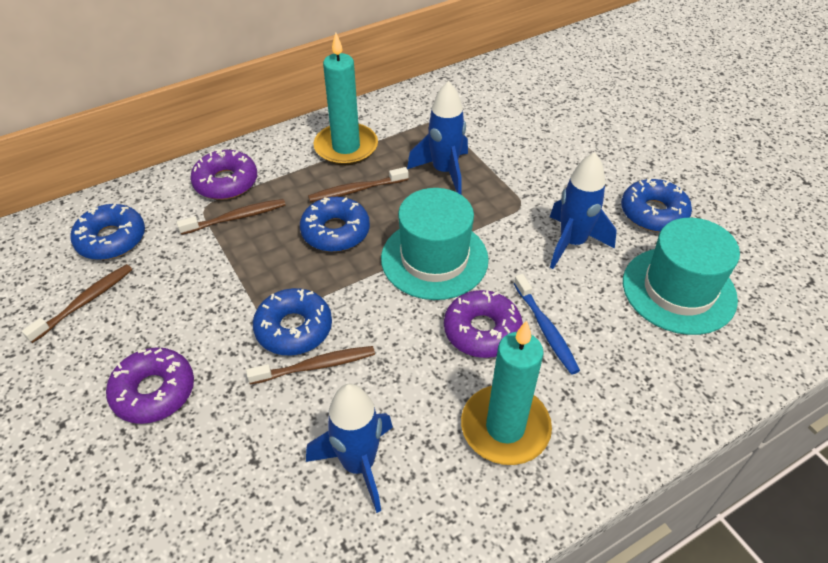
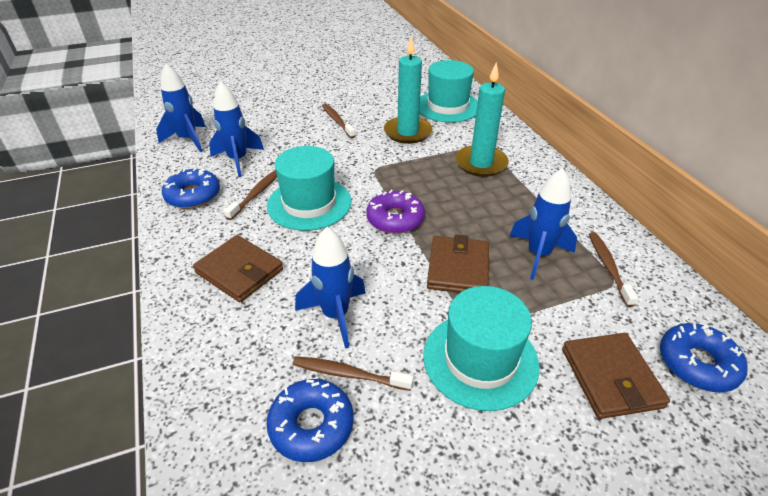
blue donut: 4 -> 3
blue rocket: 3 -> 4
blue toothbrush: 1 -> 0
brown wallet: 0 -> 3
purple donut: 3 -> 1
turquoise hat: 2 -> 3

